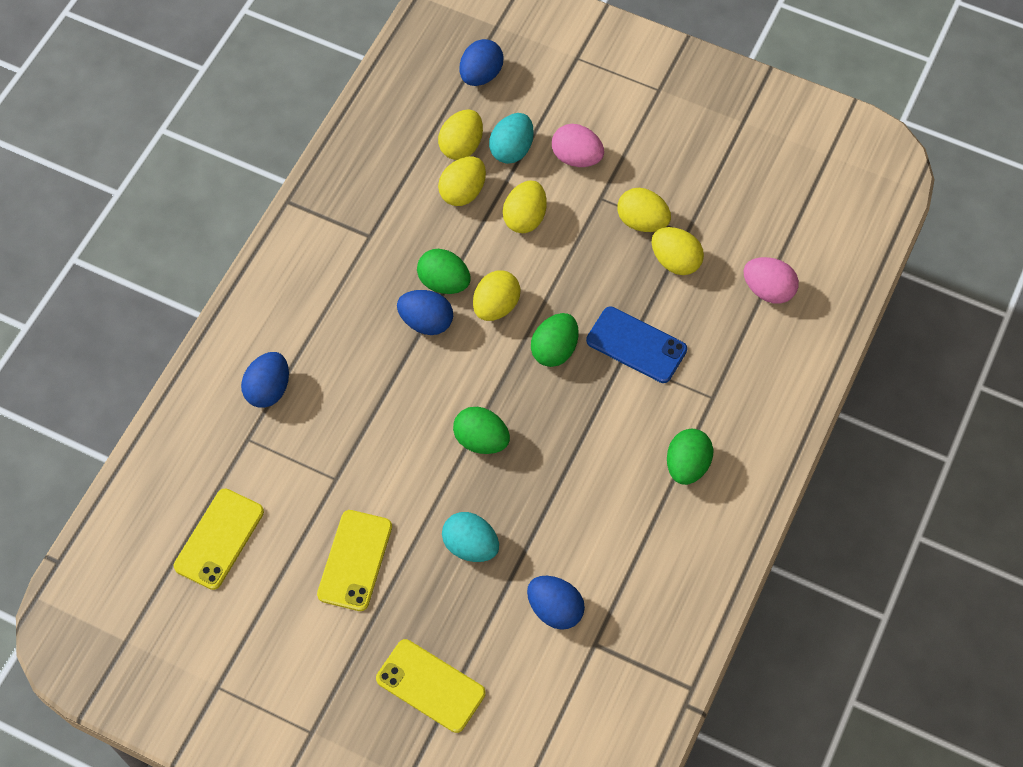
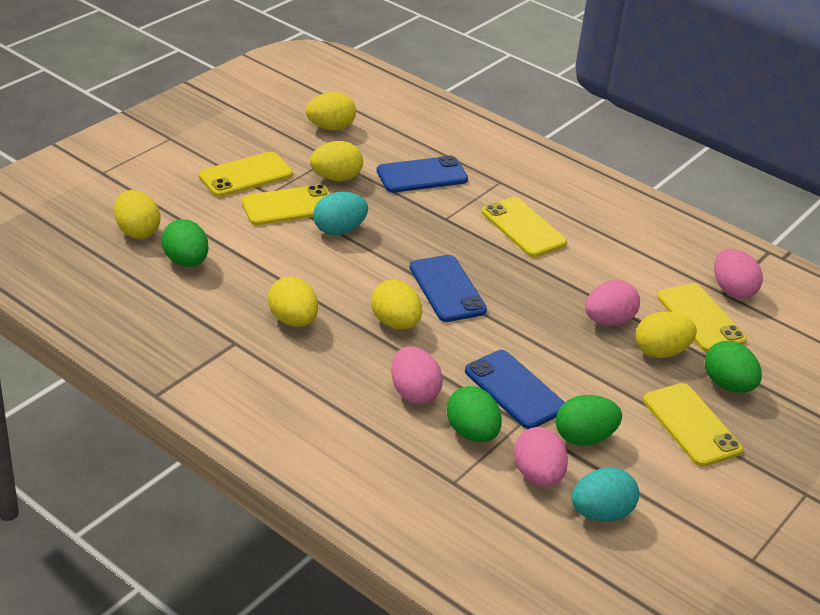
blue egg: 4 -> 0
blue phone: 1 -> 3
pink egg: 2 -> 4
yellow phone: 3 -> 5

